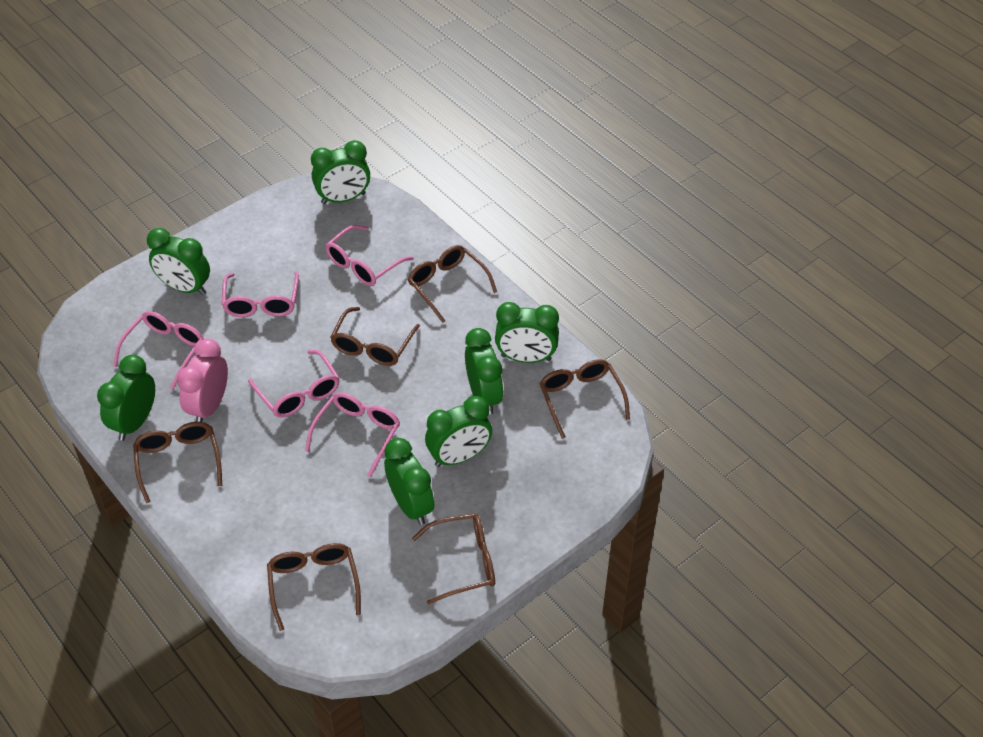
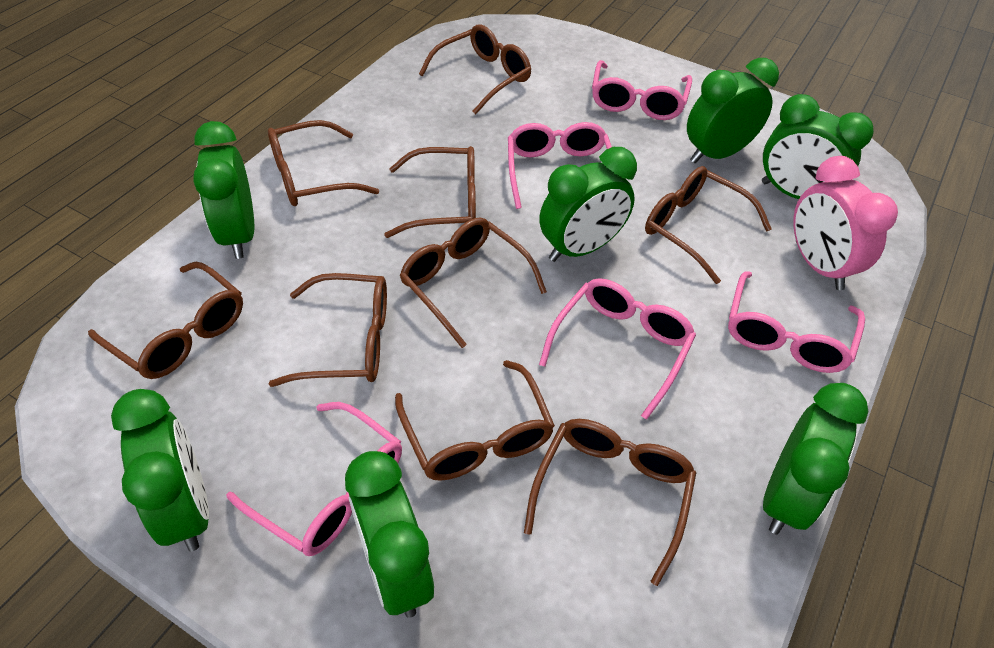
brown glasses: 6 -> 9

